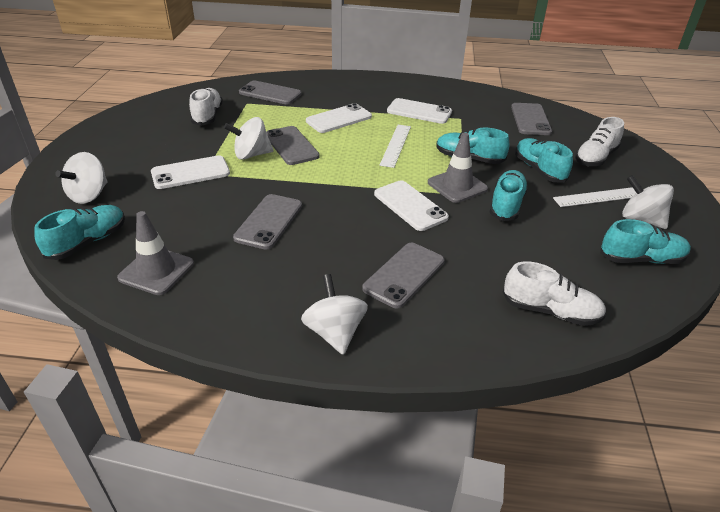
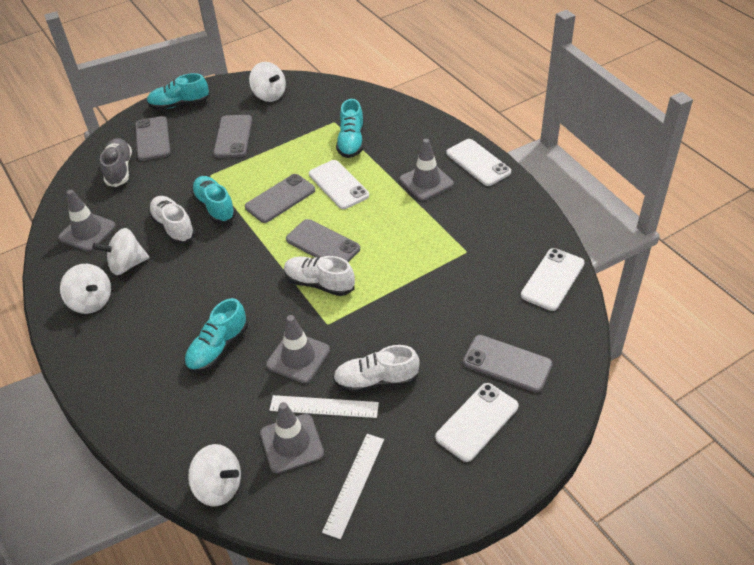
grey shoe: 0 -> 1
grey traffic cone: 2 -> 4
turquoise shoe: 5 -> 4

